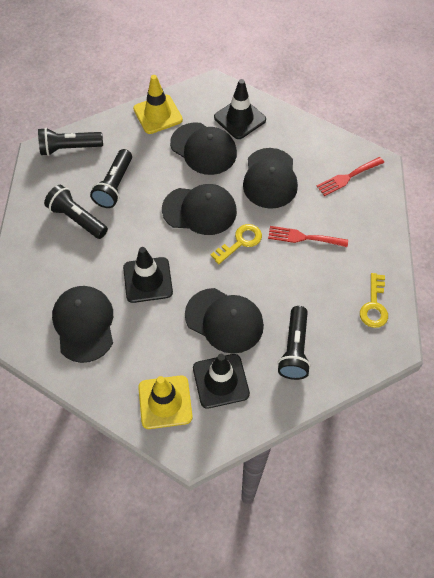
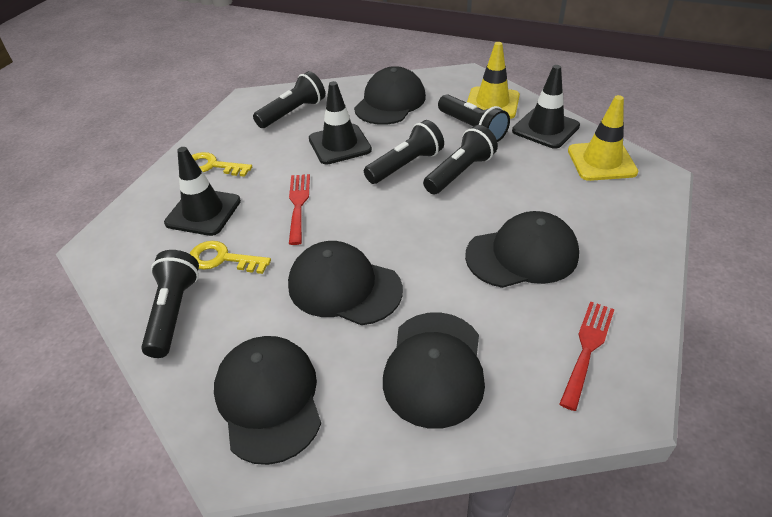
black flashlight: 4 -> 5

